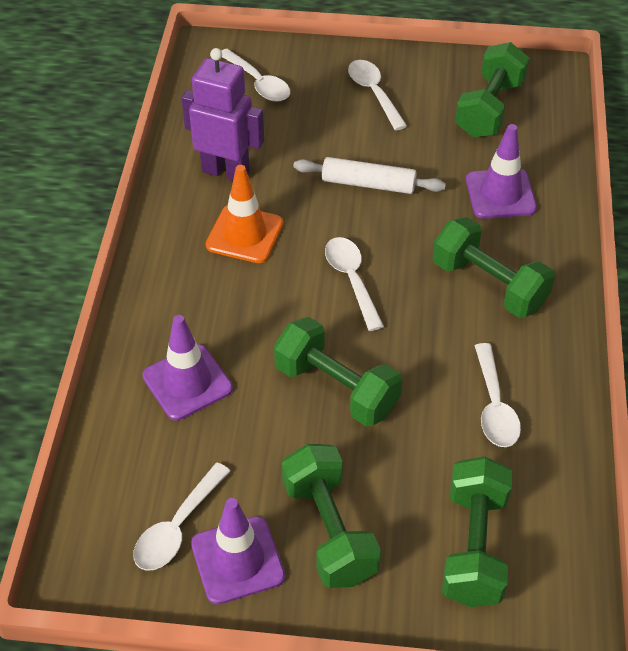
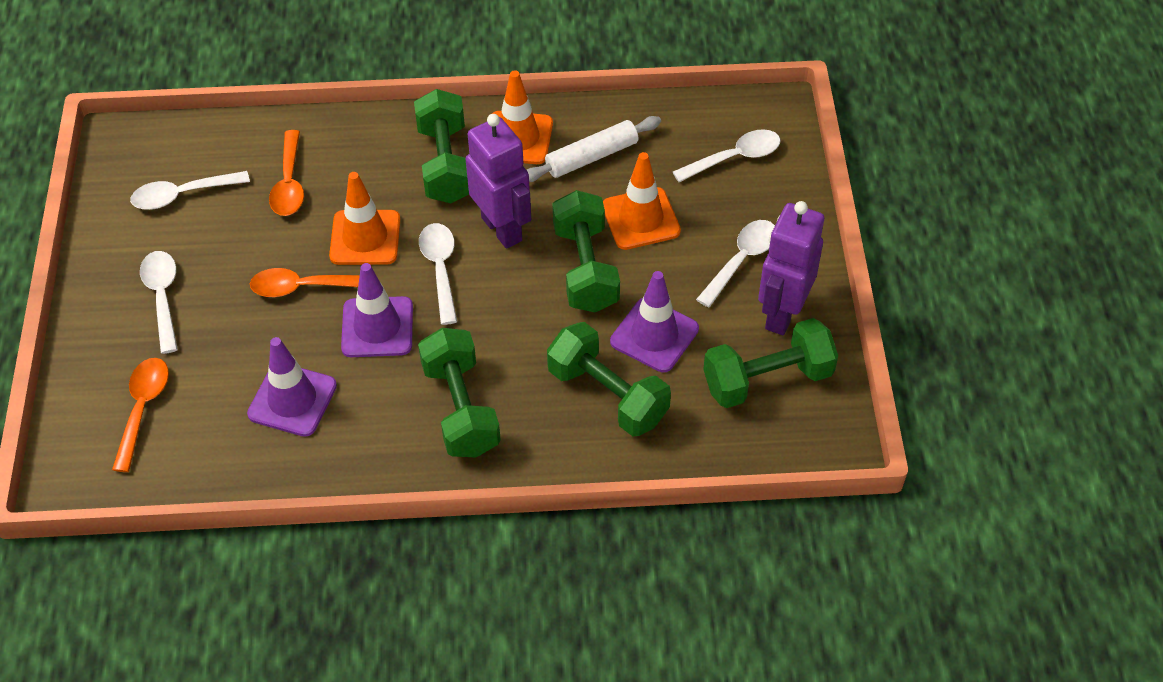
orange spoon: 0 -> 3
orange traffic cone: 1 -> 3
purple robot: 1 -> 2

